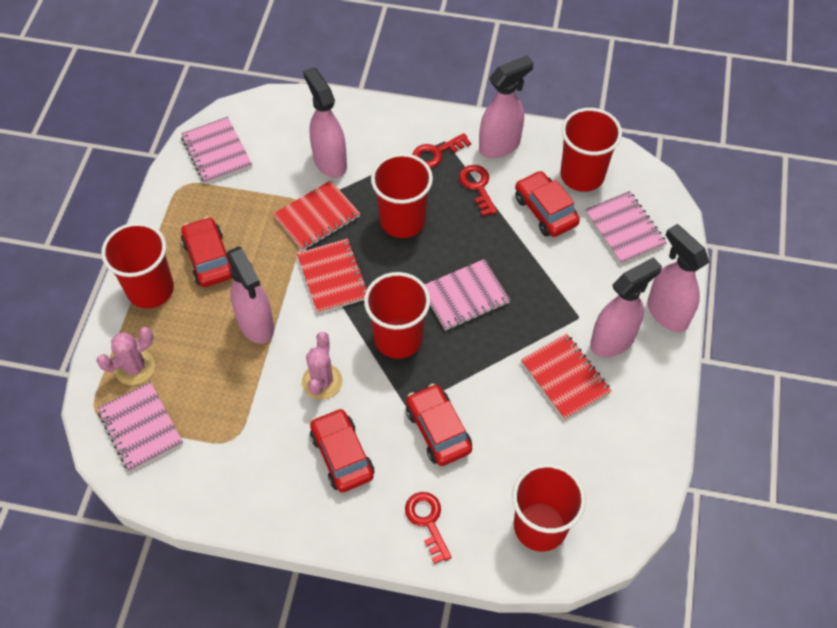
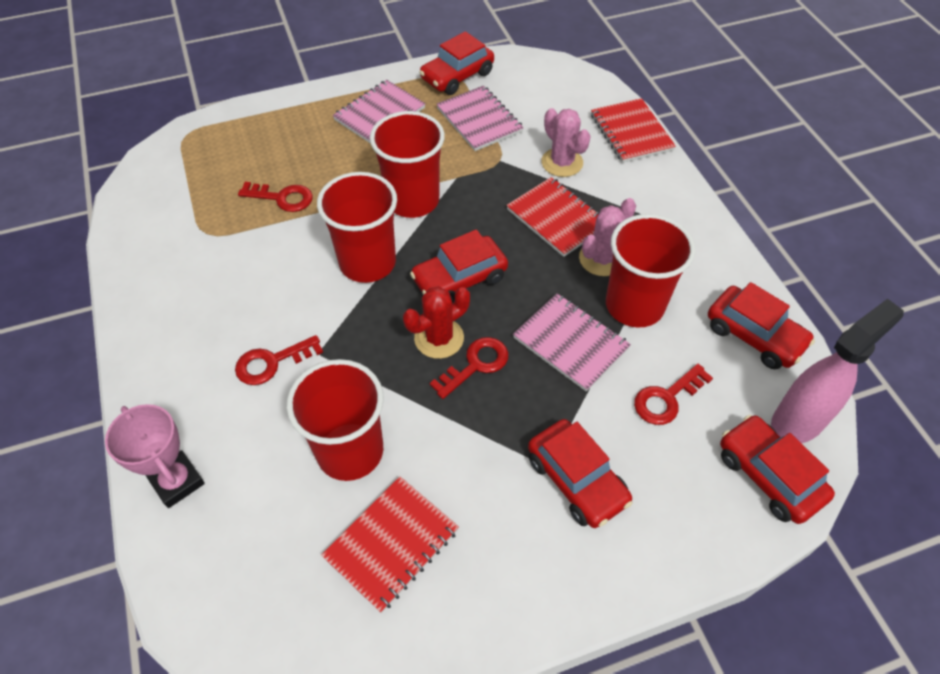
pink notebook: 4 -> 3
pink spray bottle: 5 -> 1
pink trophy: 0 -> 1
red cactus: 0 -> 1
red car: 4 -> 5
red cup: 5 -> 4
red key: 3 -> 4

